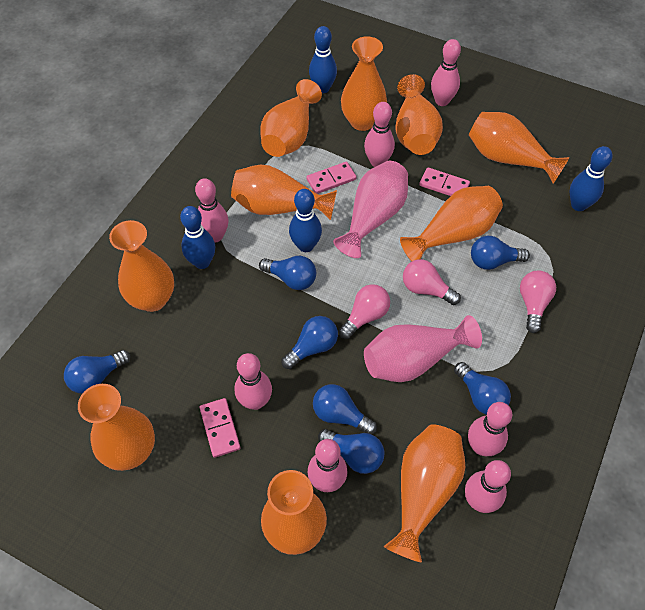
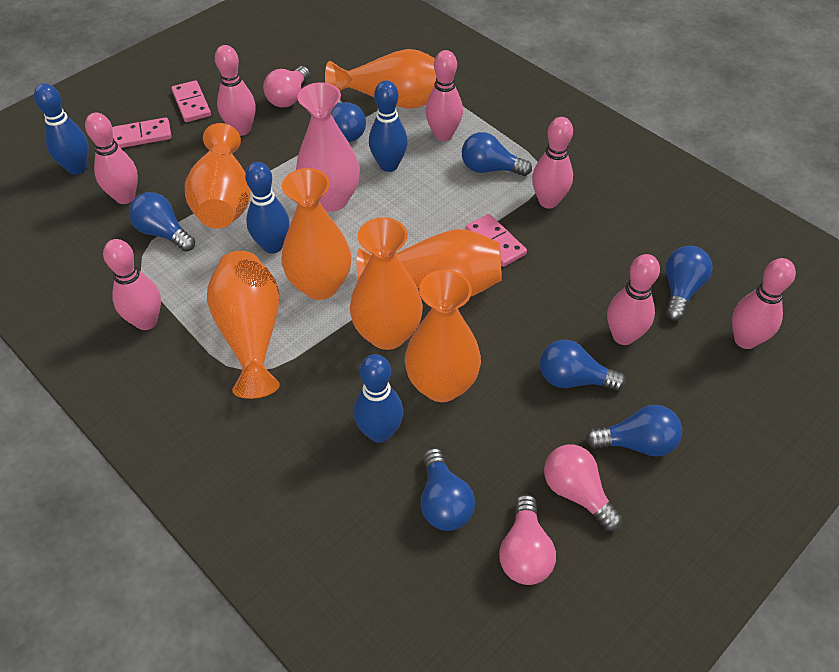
orange vase: 10 -> 7
pink vase: 2 -> 1

